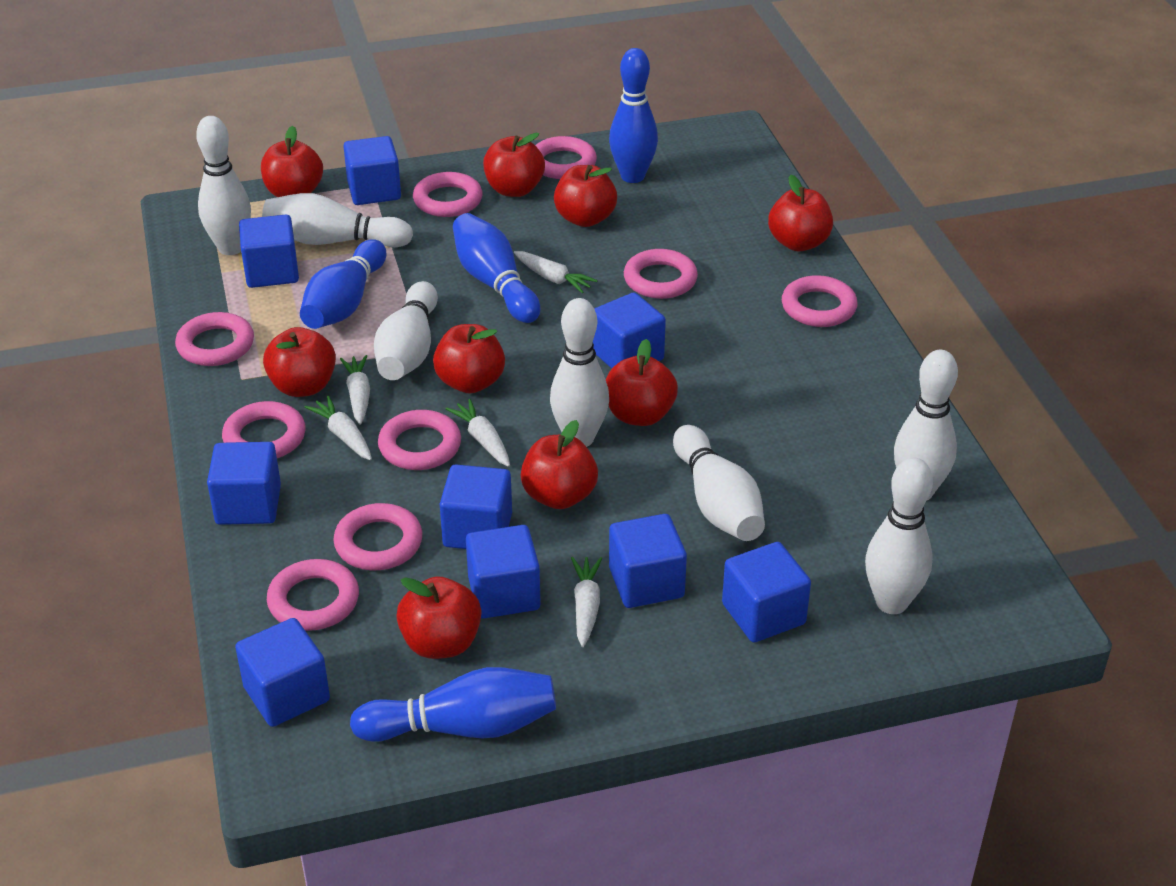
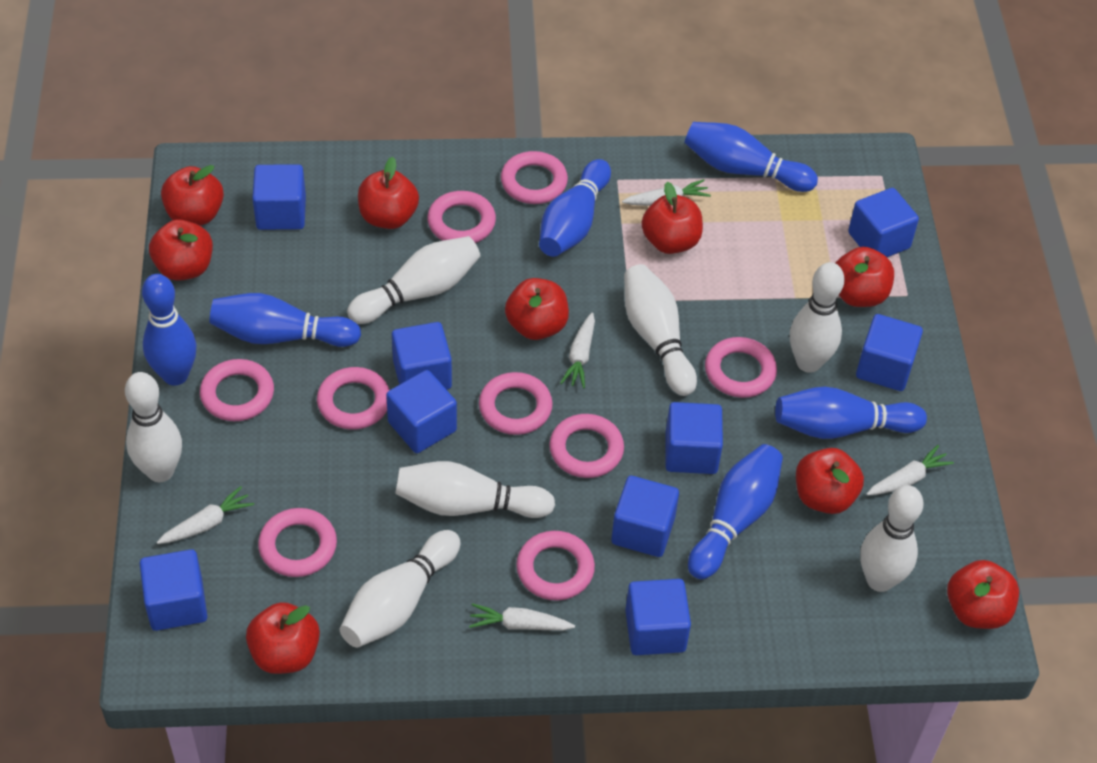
blue bowling pin: 4 -> 6

